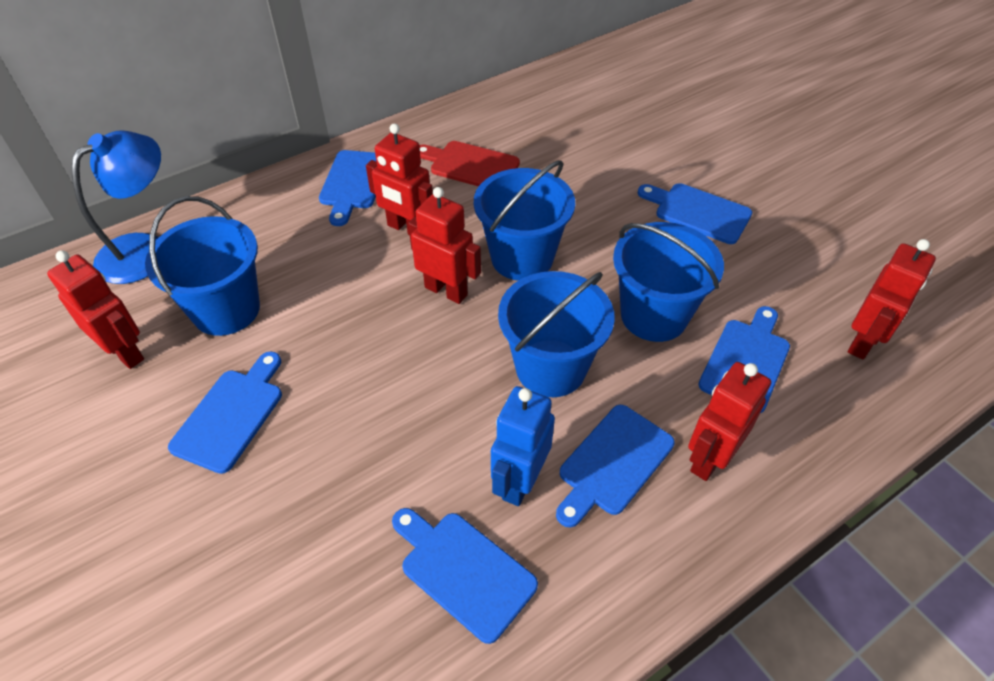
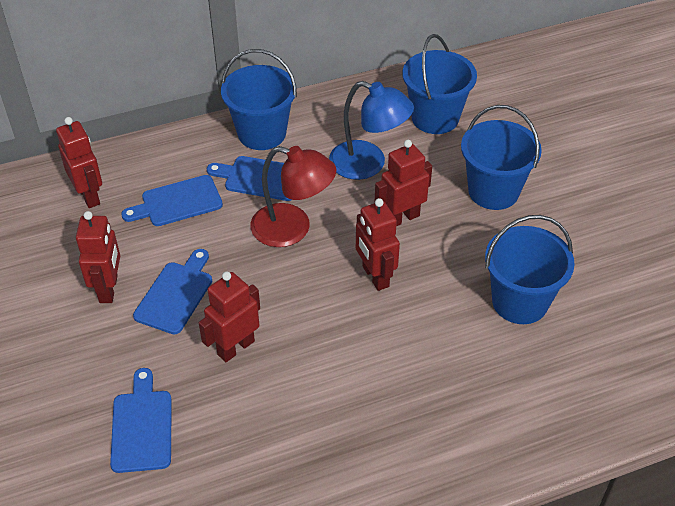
blue cutting board: 6 -> 4
blue robot: 1 -> 0
red cutting board: 1 -> 0
red lamp: 0 -> 1

